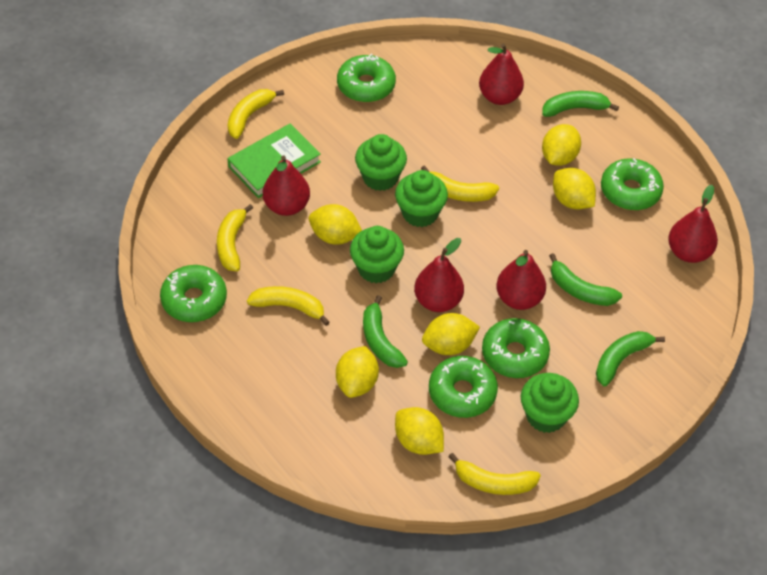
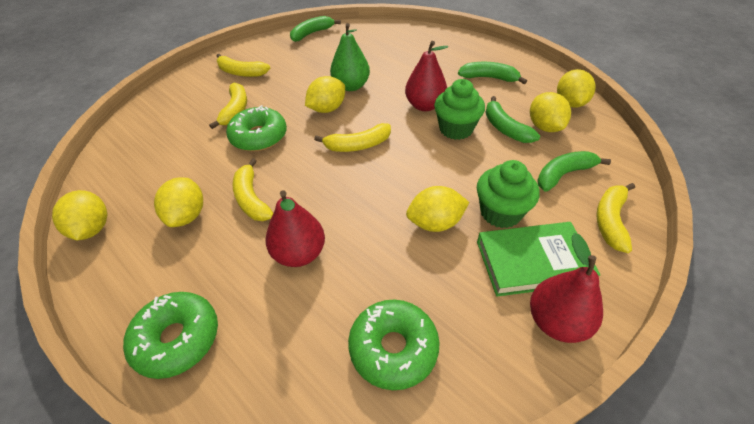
green cupcake: 4 -> 2
green donut: 5 -> 3
green pear: 0 -> 1
red pear: 5 -> 3

